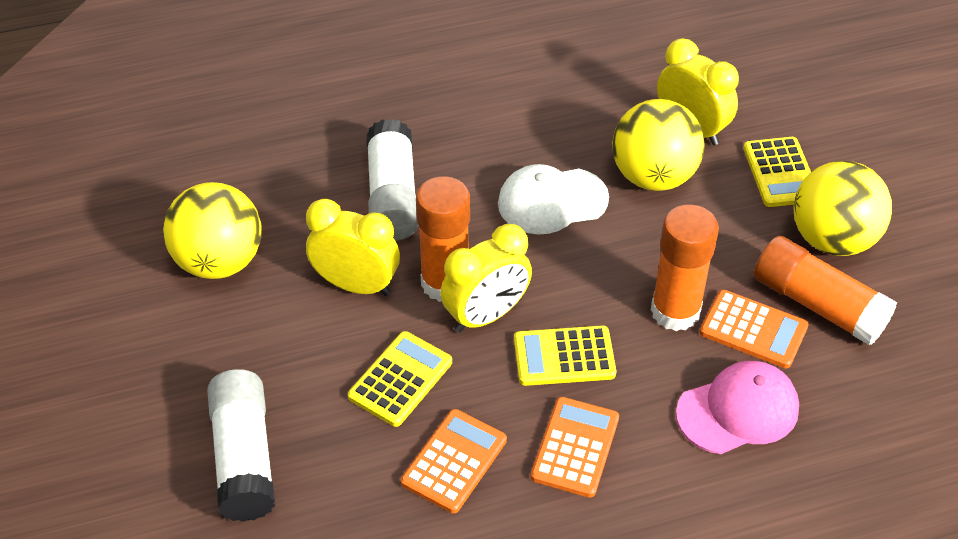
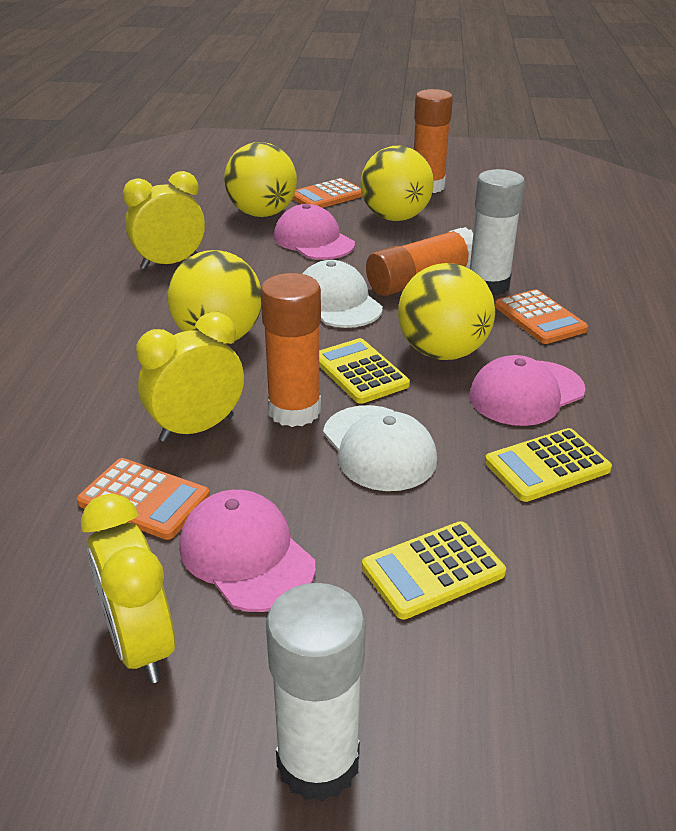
pink cap: 1 -> 3
white cap: 1 -> 2
yellow ball: 3 -> 4

